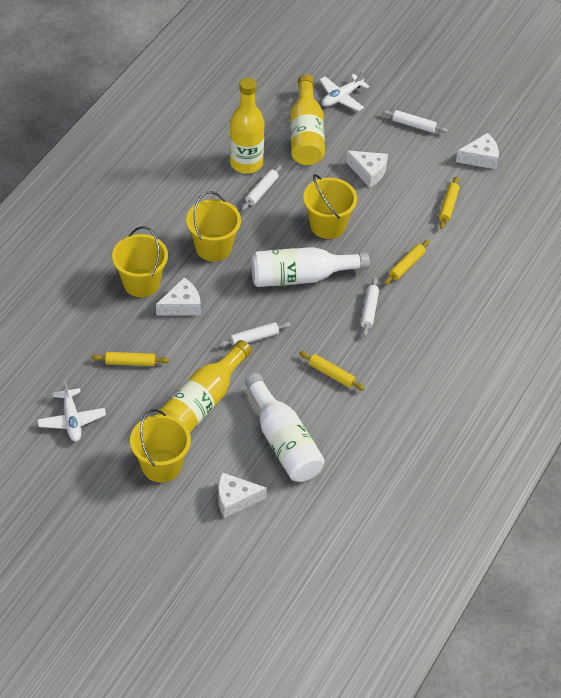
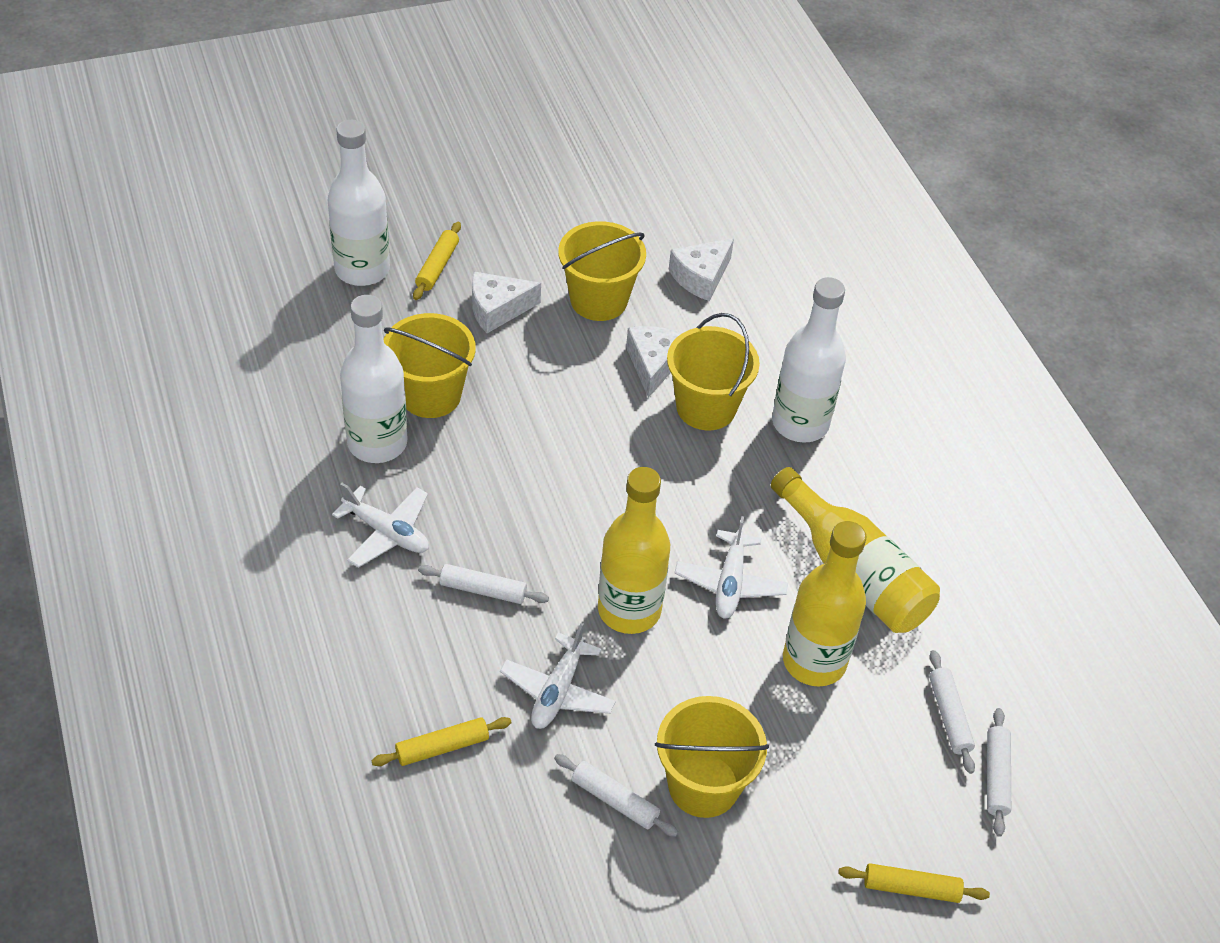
white bottle: 2 -> 3
white cheese: 4 -> 3
white plane: 2 -> 3
yellow rolling pin: 4 -> 3

